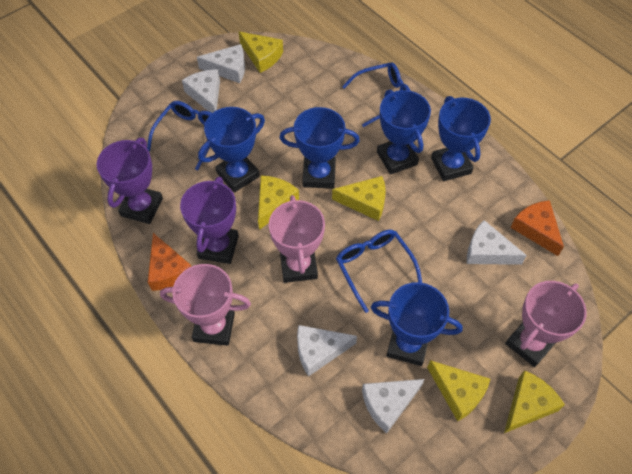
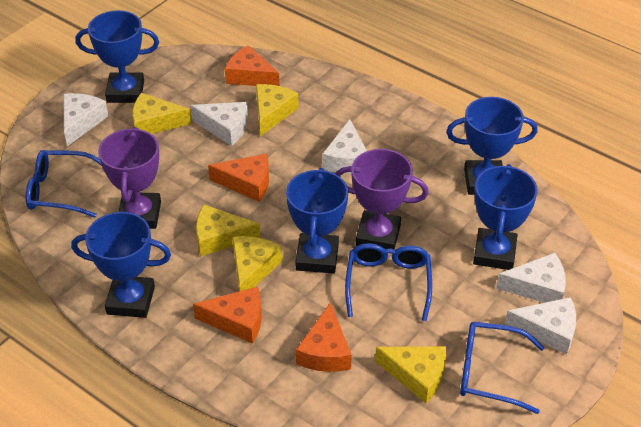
orange cheese: 2 -> 4
pink trophy: 3 -> 0

